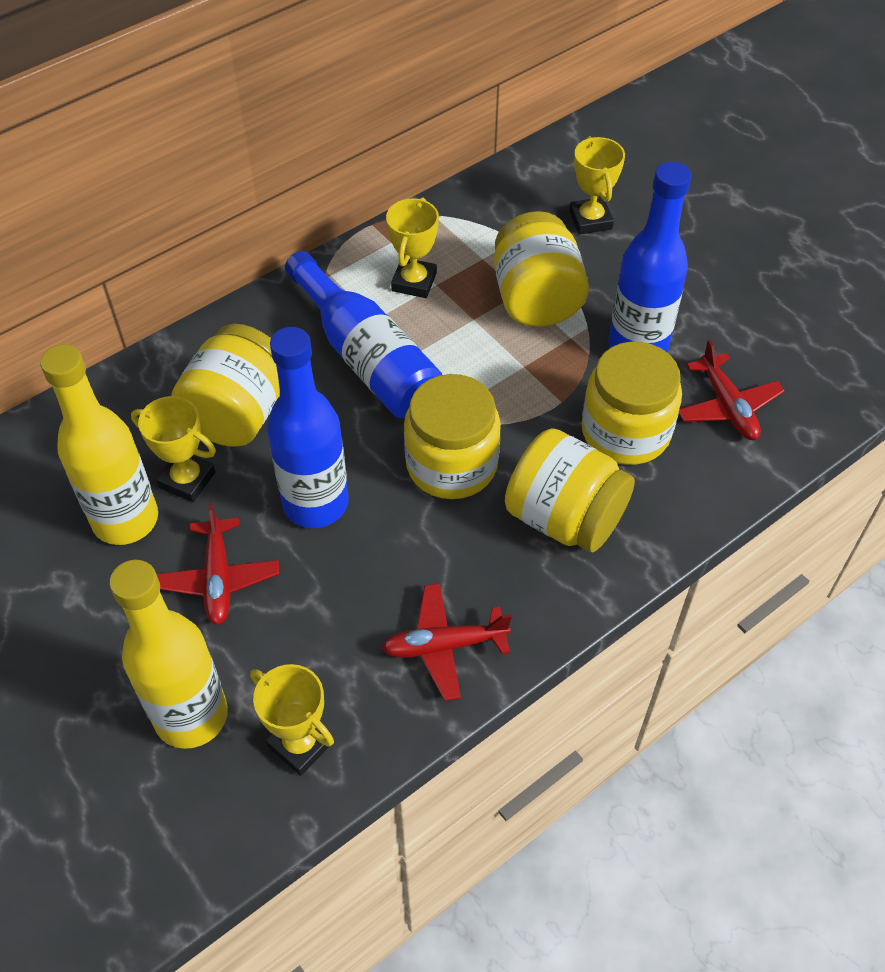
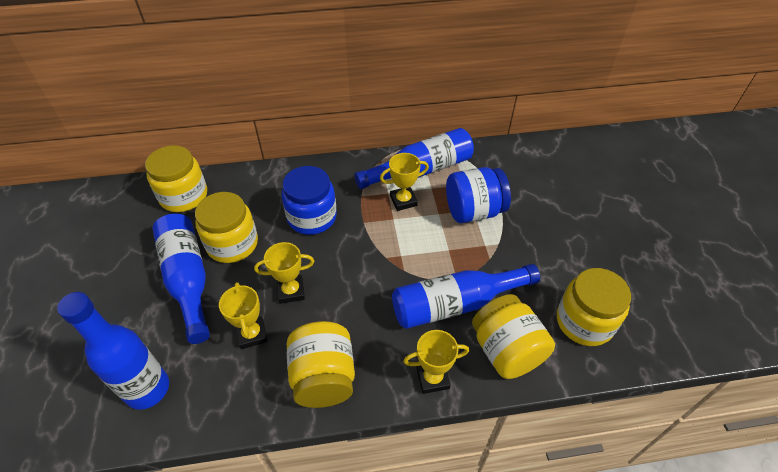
blue bottle: 3 -> 4
blue jar: 0 -> 2
red plane: 3 -> 0
yellow bottle: 2 -> 0

